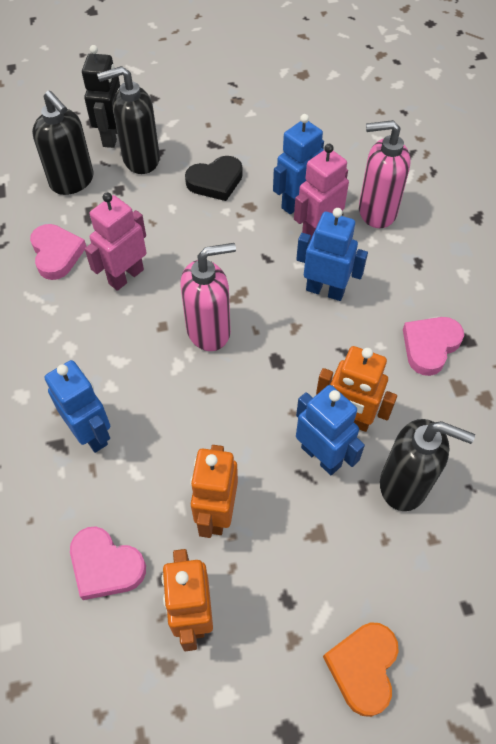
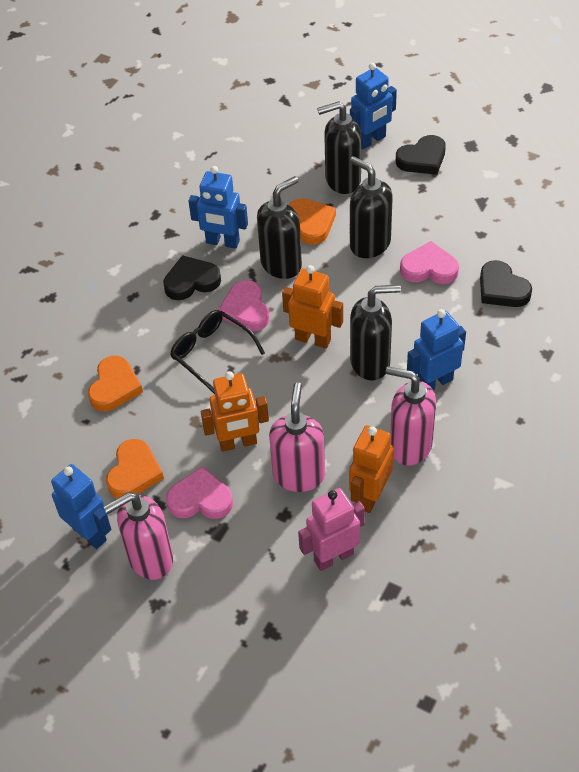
black glasses: 0 -> 1
black heart: 1 -> 3
black robot: 1 -> 0
black soap dispenser: 3 -> 4
orange heart: 1 -> 3
pink robot: 2 -> 1
pink soap dispenser: 2 -> 3

